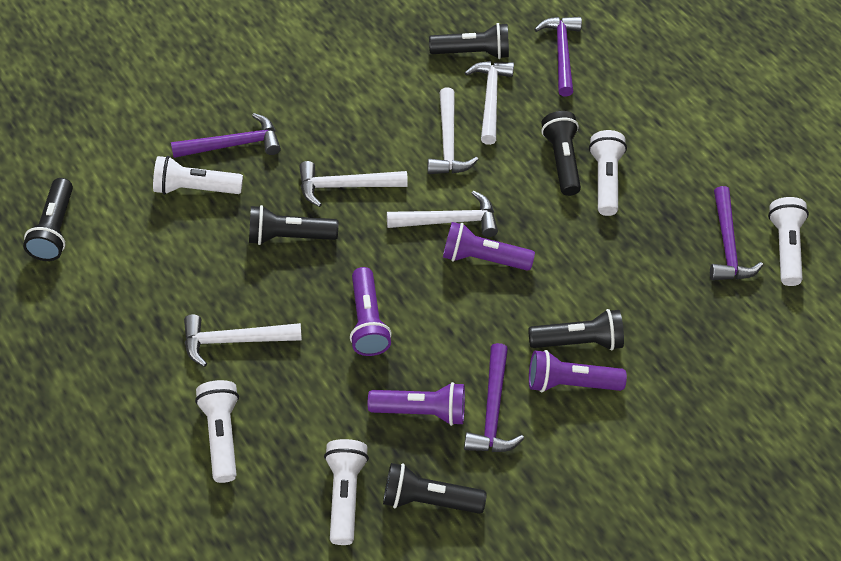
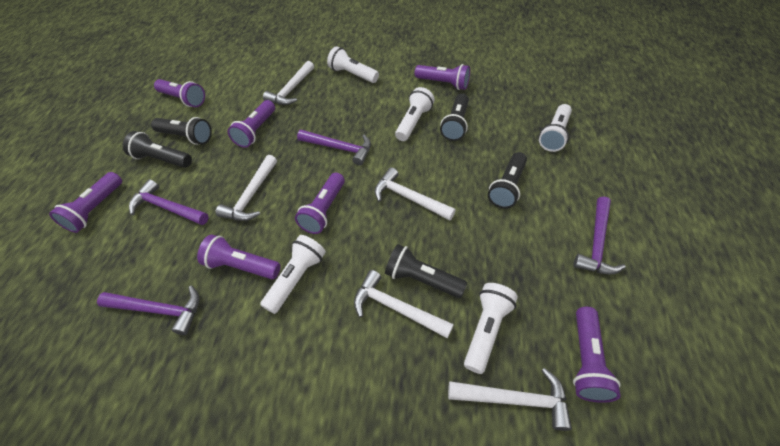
black flashlight: 6 -> 5
purple flashlight: 4 -> 7

